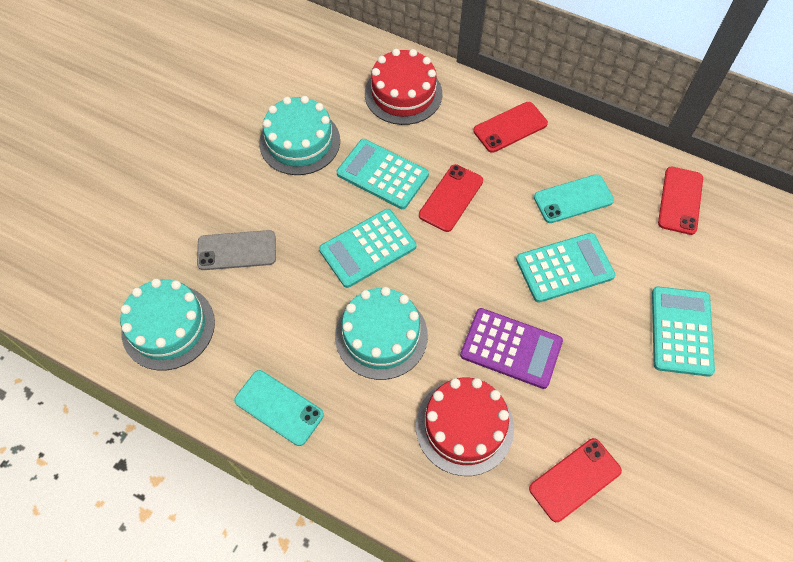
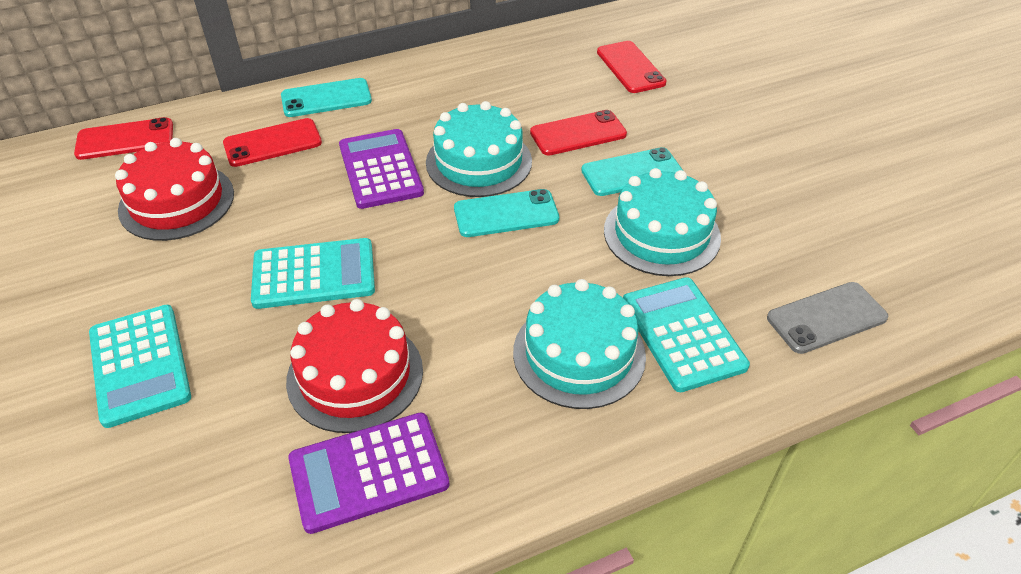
purple calculator: 1 -> 2
turquoise calculator: 4 -> 3
turquoise phone: 2 -> 3

